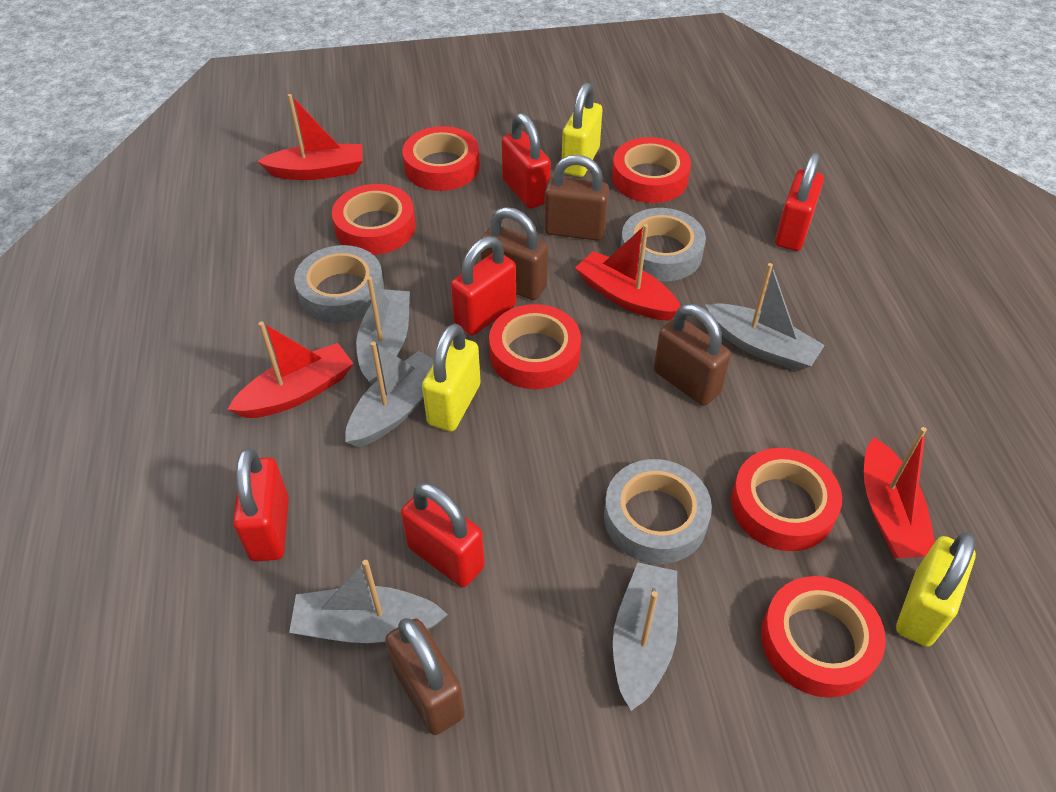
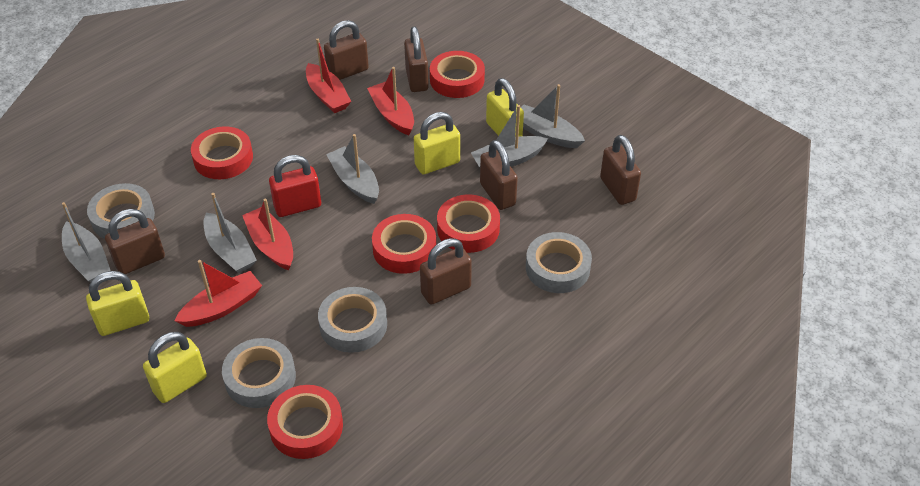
brown padlock: 4 -> 6
grey tape: 3 -> 4
red padlock: 5 -> 1
red tape: 6 -> 5
yellow padlock: 3 -> 4

